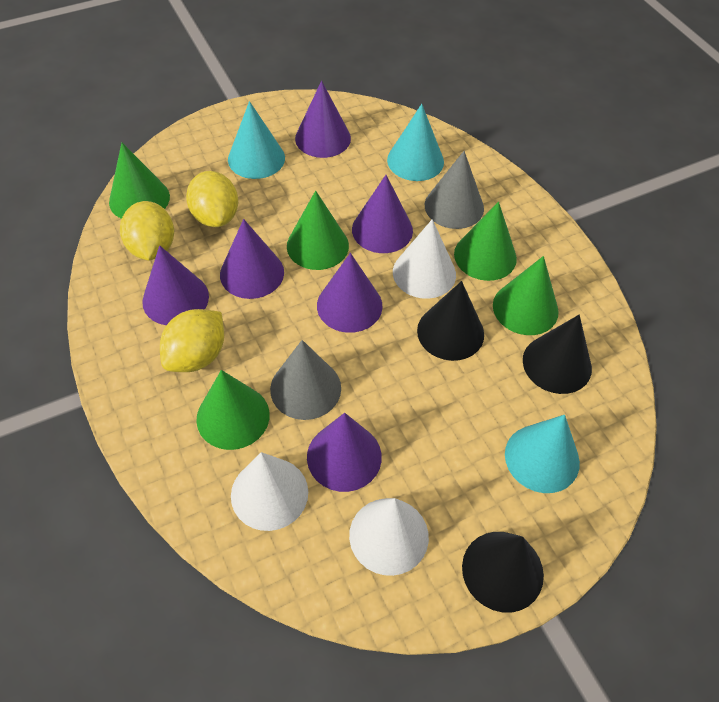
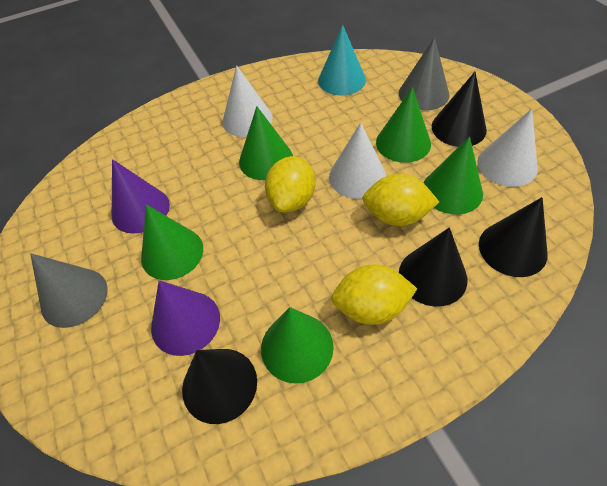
black cone: 3 -> 4
purple cone: 6 -> 2
turquoise cone: 3 -> 1

